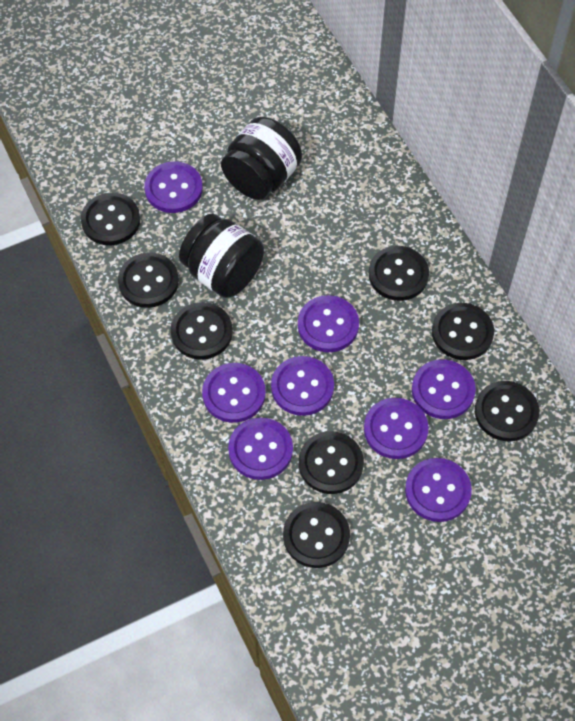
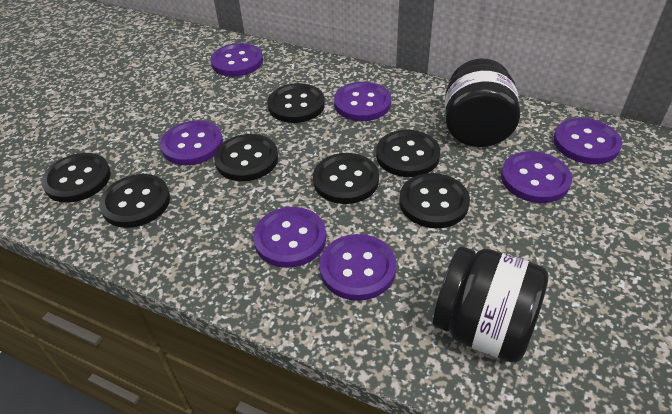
black button: 8 -> 7
purple button: 8 -> 7

